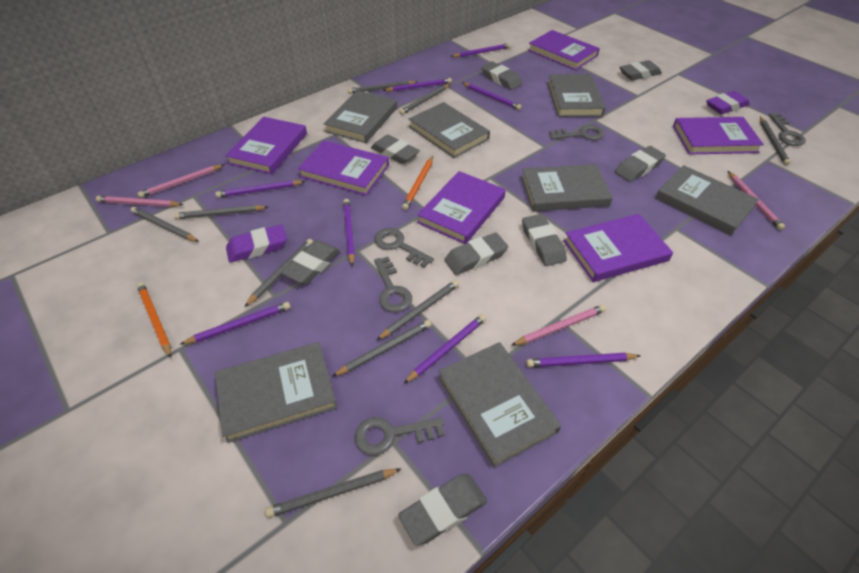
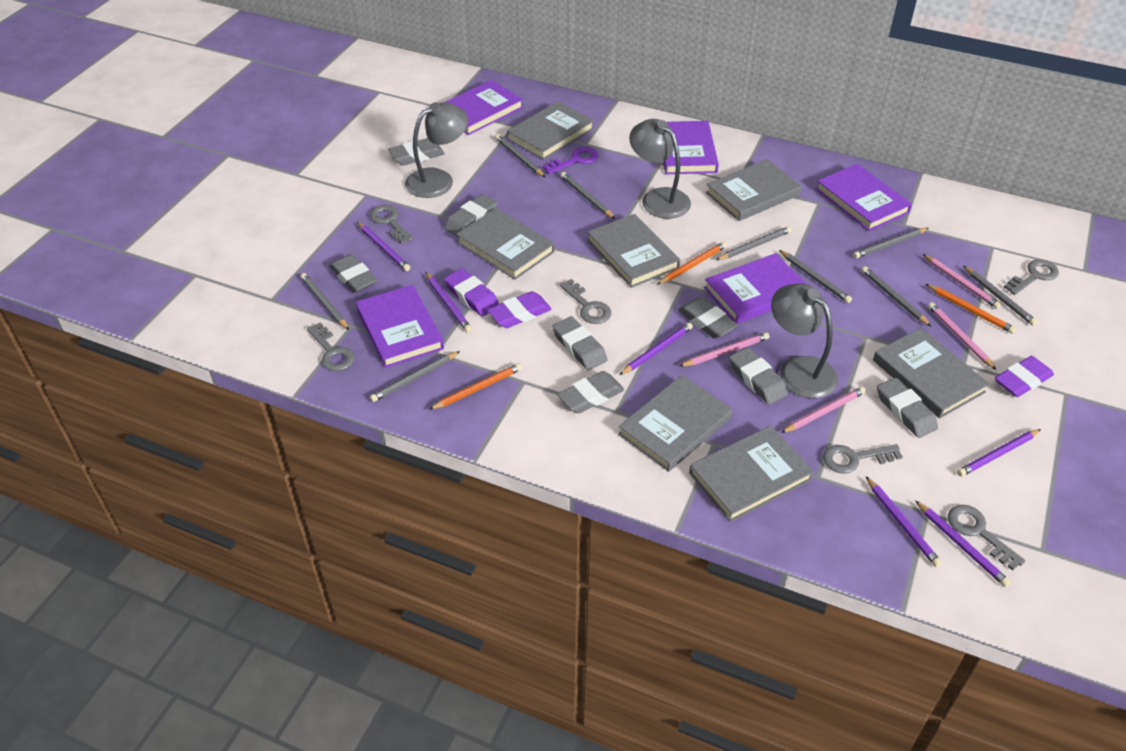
grey key: 5 -> 6
grey lamp: 0 -> 3
orange pencil: 2 -> 3
purple book: 6 -> 5
purple eraser: 2 -> 3
purple key: 0 -> 1
purple pencil: 8 -> 6

